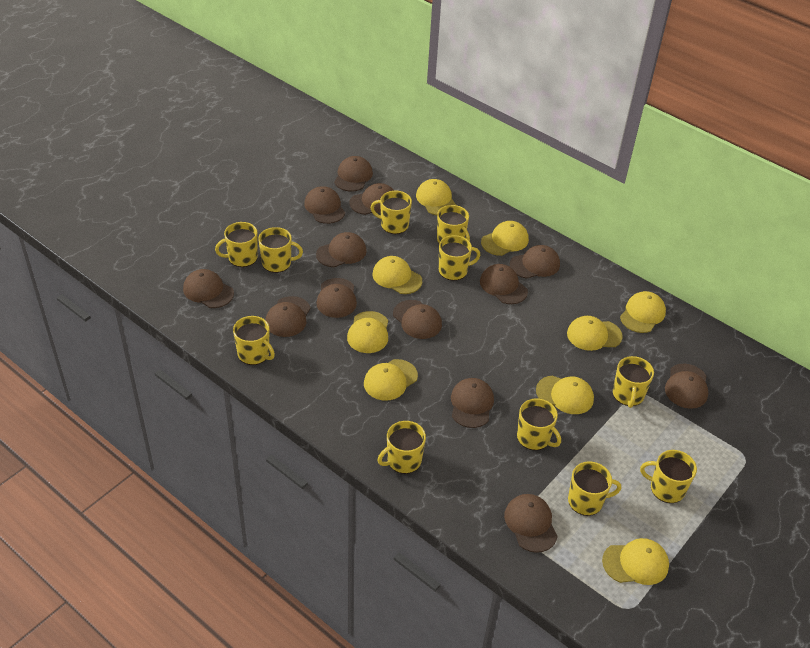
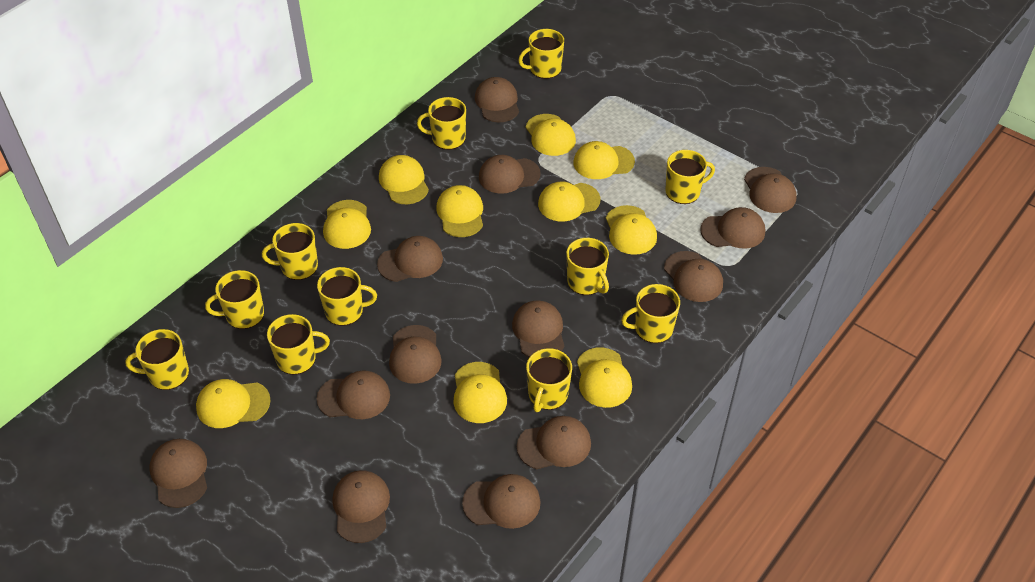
yellow cap: 9 -> 10

